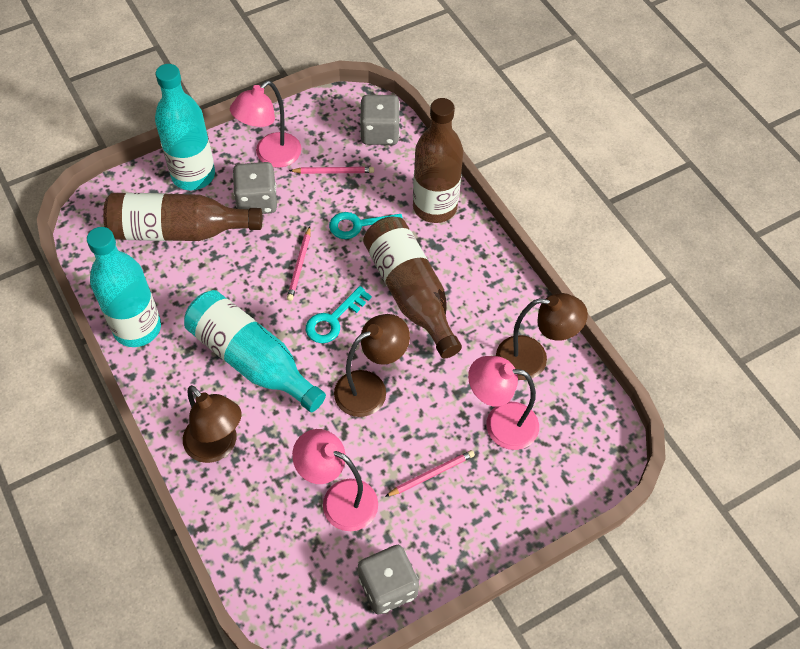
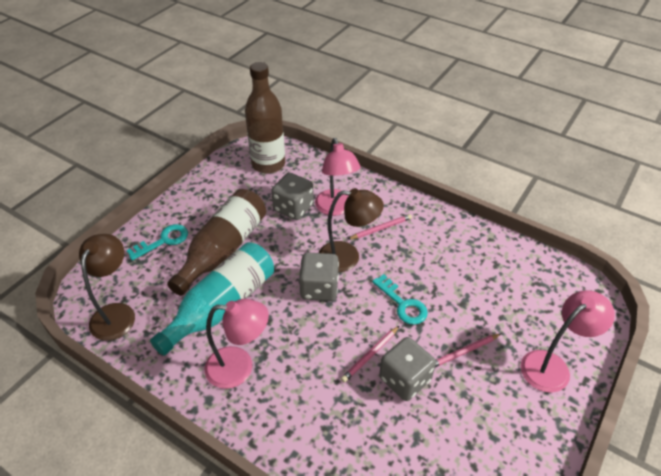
brown bottle: 3 -> 2
brown lamp: 3 -> 2
turquoise bottle: 3 -> 1

